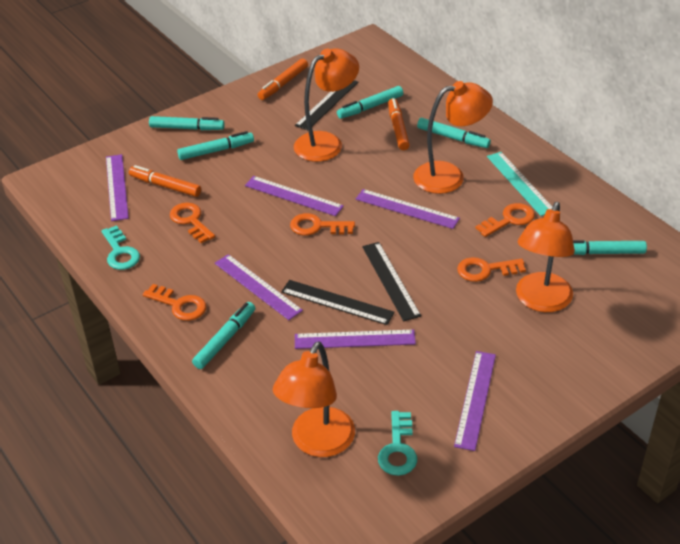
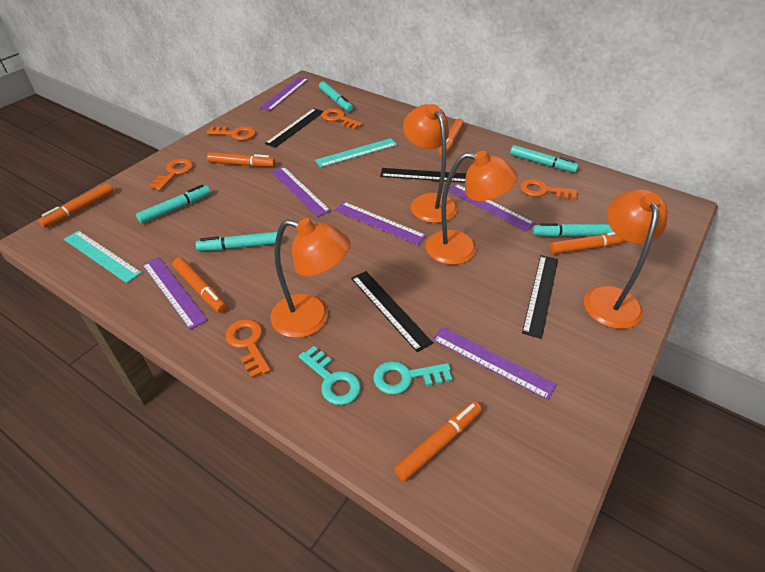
black ruler: 3 -> 4
orange marker: 3 -> 6
turquoise marker: 6 -> 5
turquoise ruler: 1 -> 2

